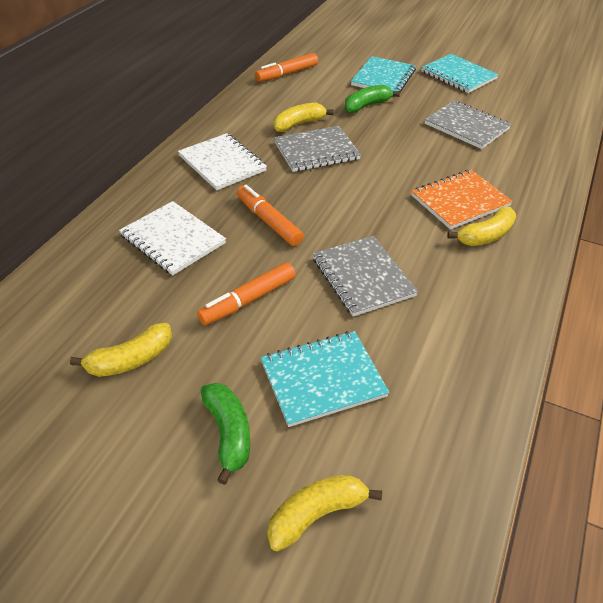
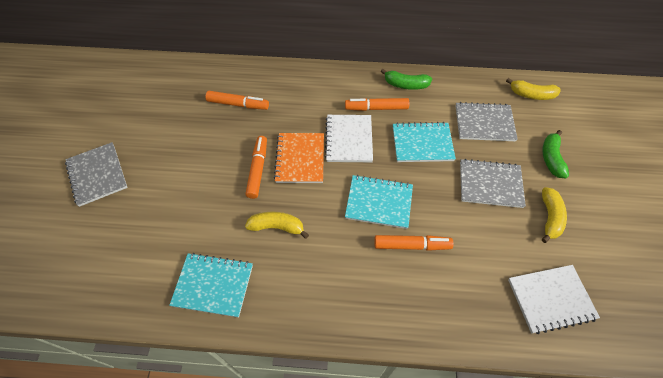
orange marker: 3 -> 4
yellow banana: 4 -> 3

